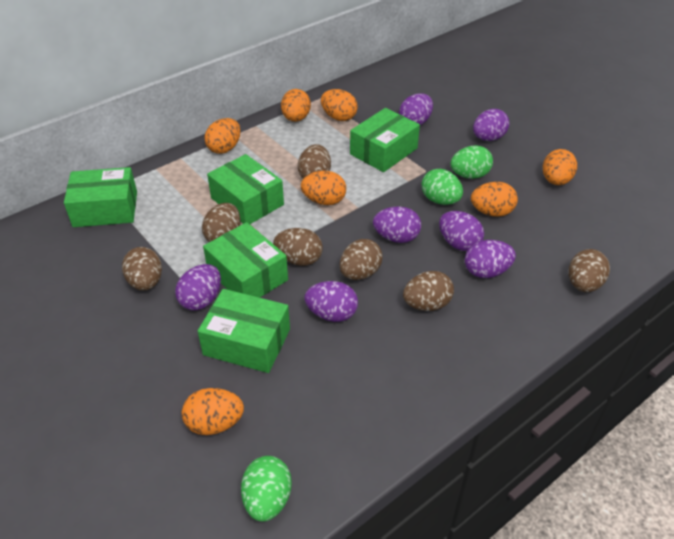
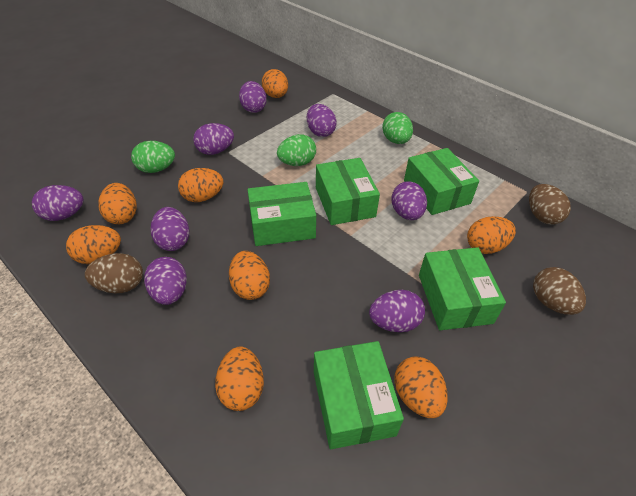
brown egg: 7 -> 3
orange egg: 7 -> 8
purple egg: 7 -> 8

